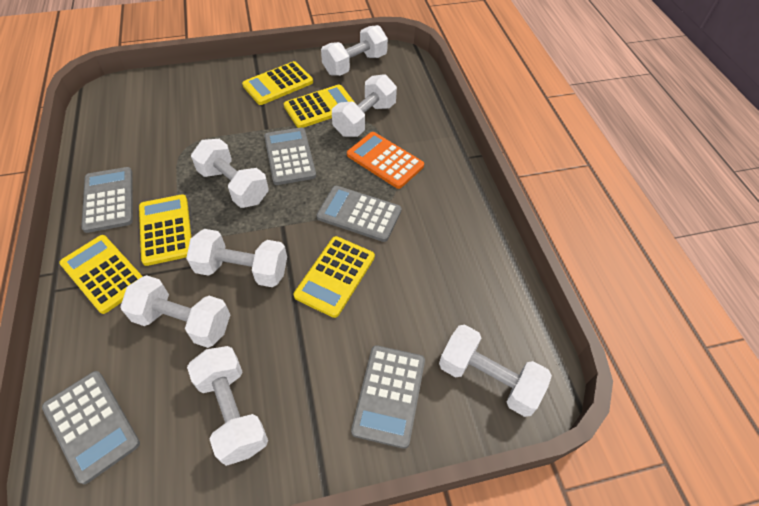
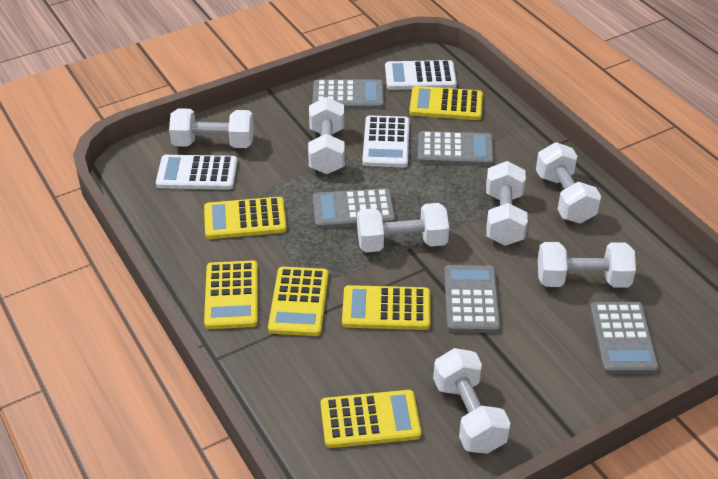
orange calculator: 1 -> 0
white calculator: 0 -> 3
yellow calculator: 5 -> 6

